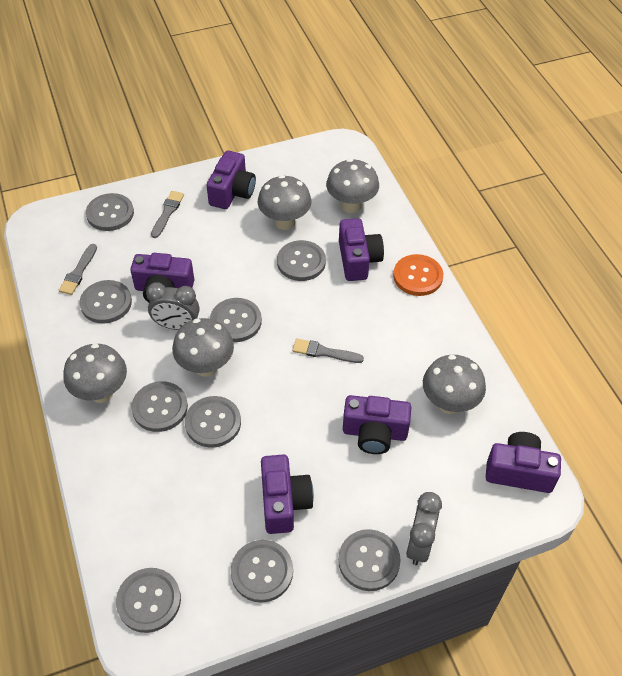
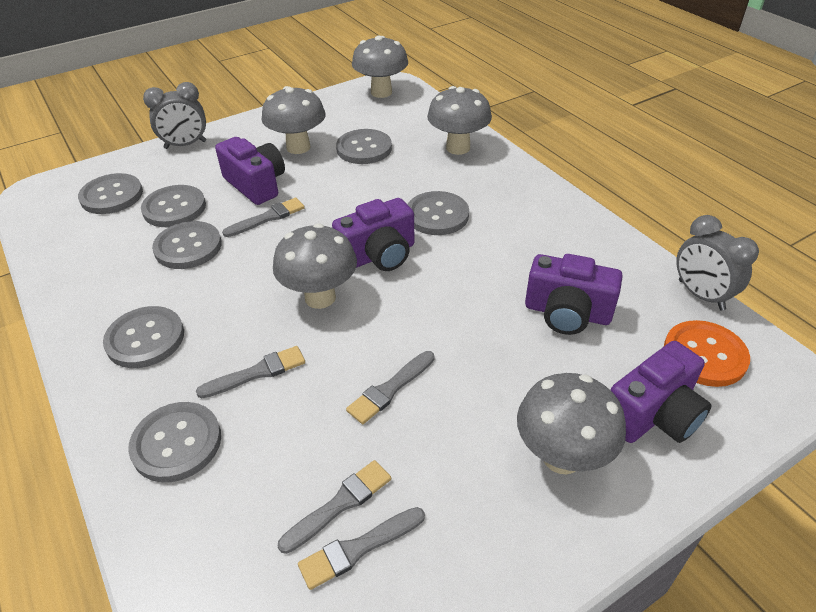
grey brush: 3 -> 5
grey button: 9 -> 7
purple camera: 6 -> 4

